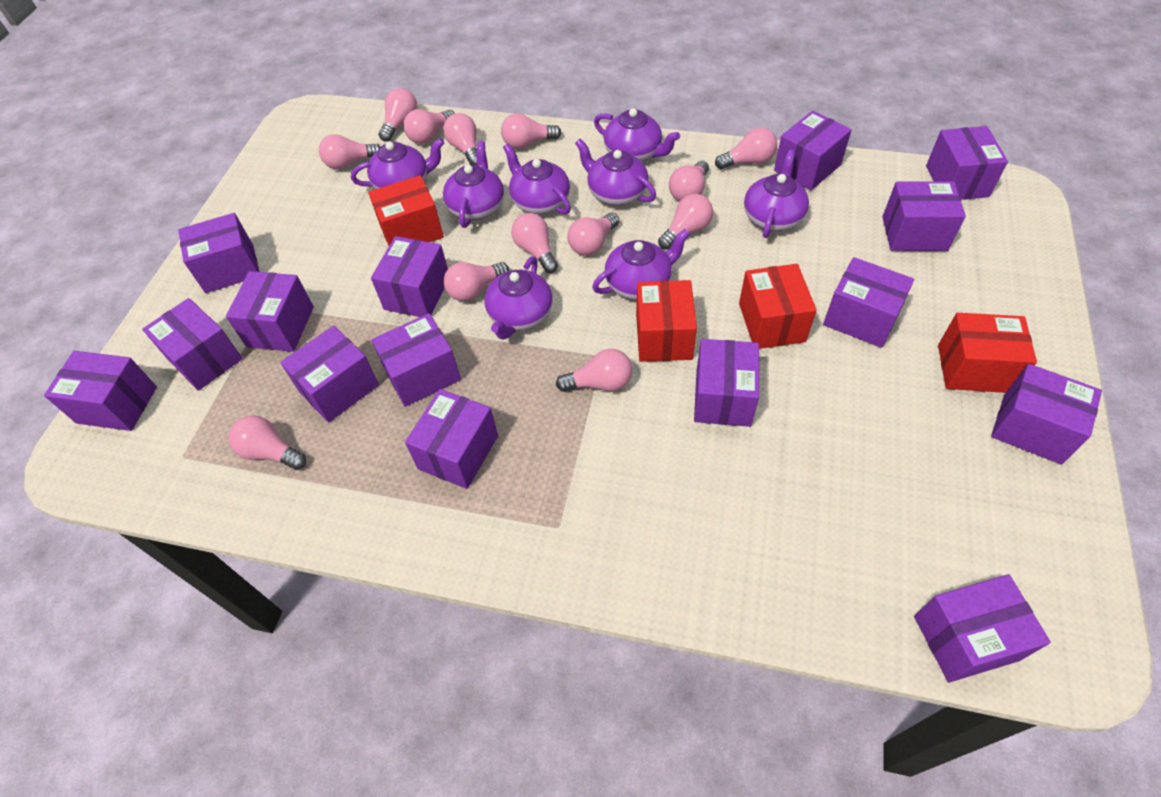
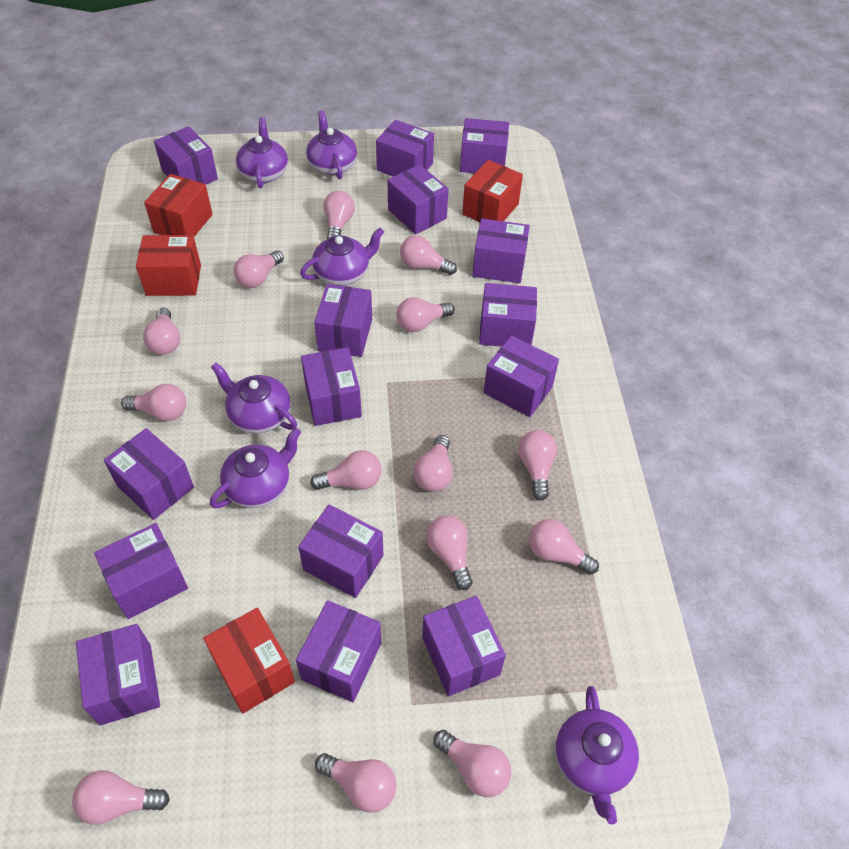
pink light bulb: 13 -> 14
purple teapot: 8 -> 6

